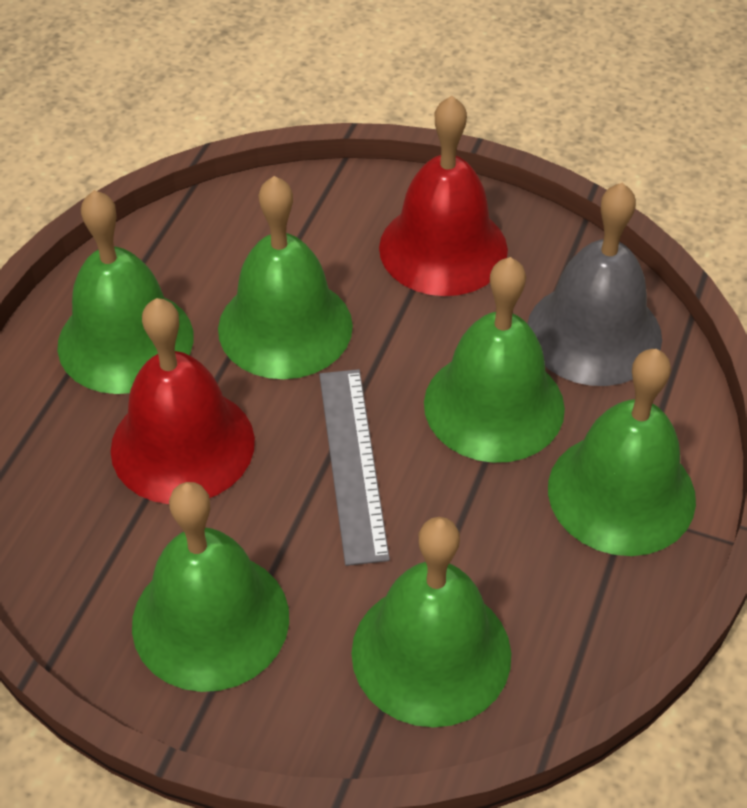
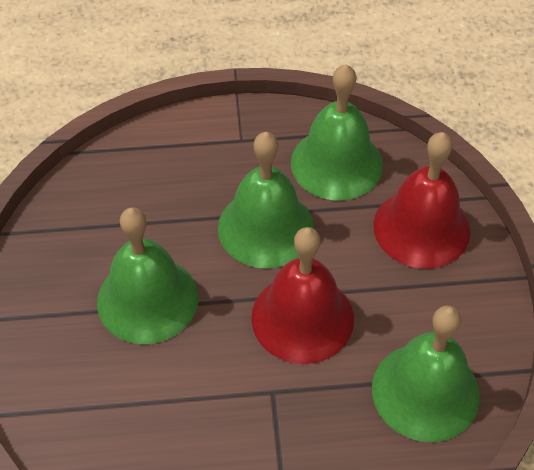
green bell: 6 -> 4
grey bell: 1 -> 0
grey ruler: 1 -> 0

